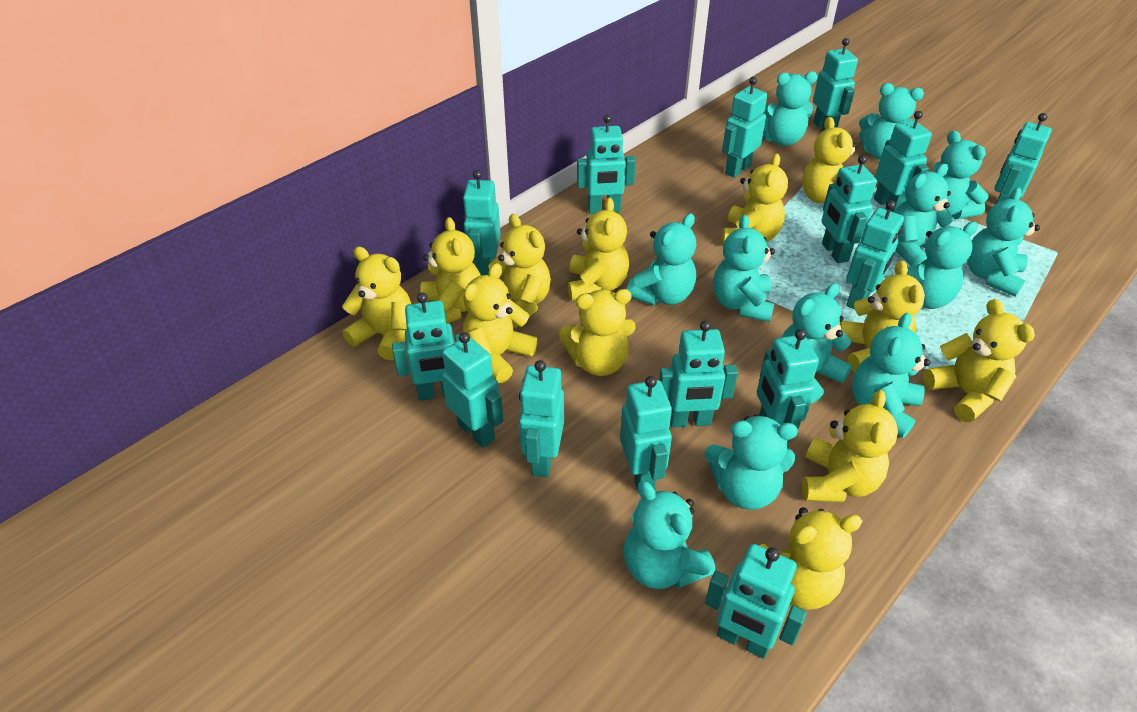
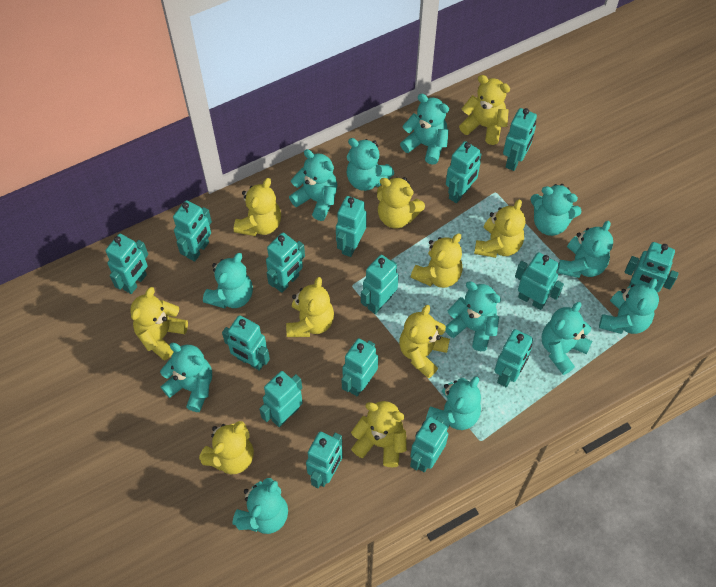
yellow teddy bear: 12 -> 10

